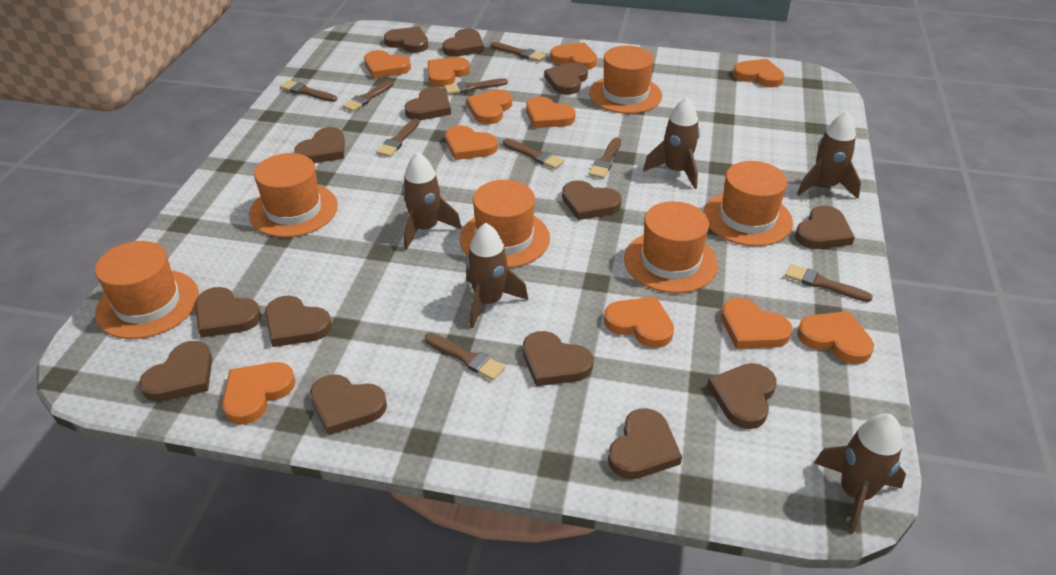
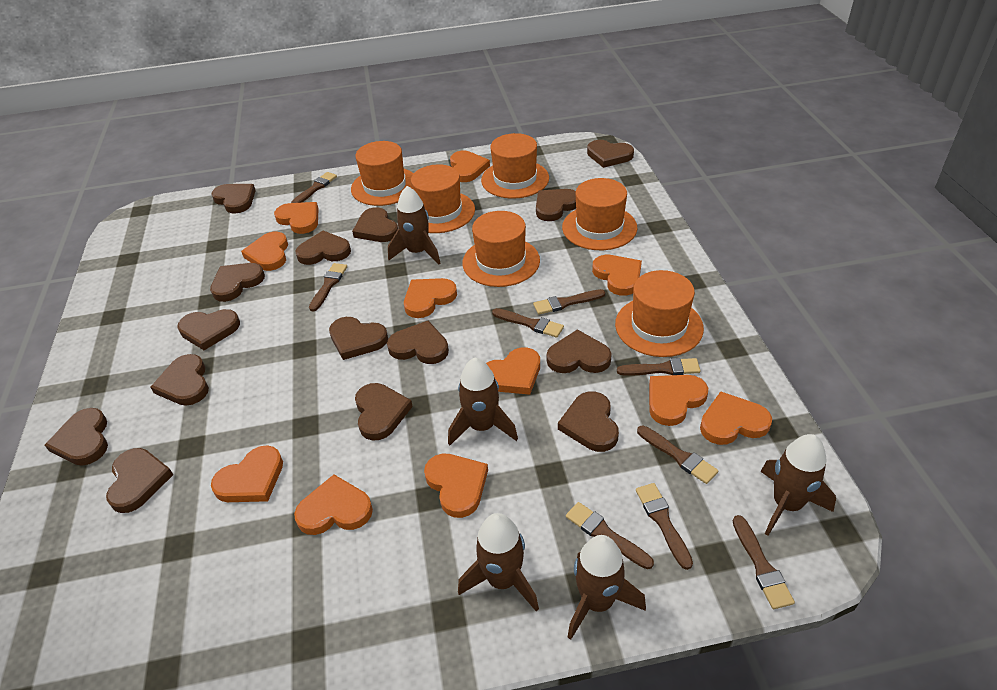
brown heart: 14 -> 15

